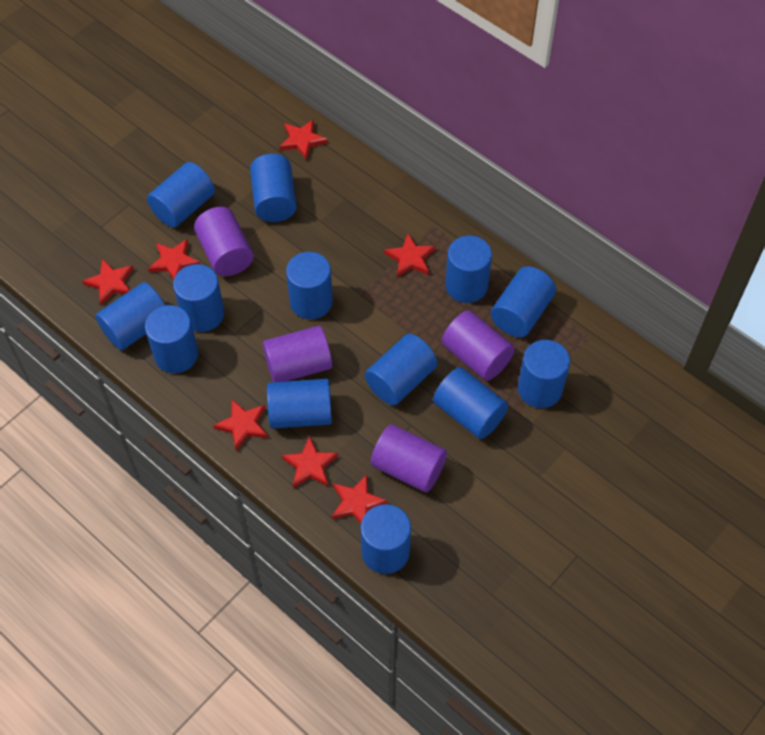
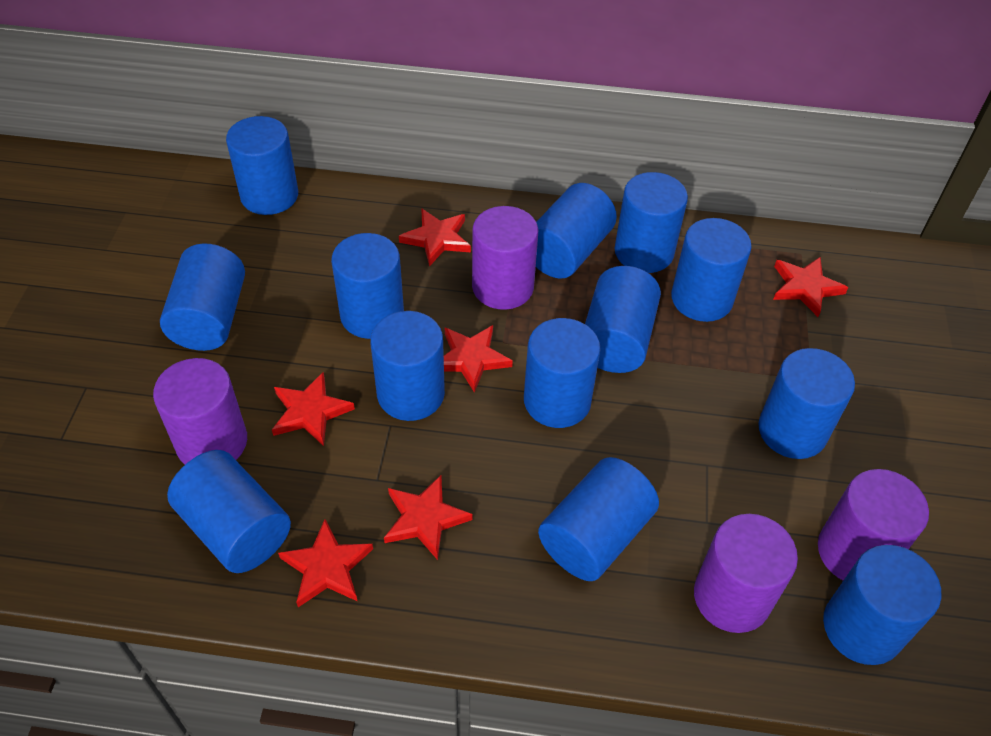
red star: 7 -> 6

